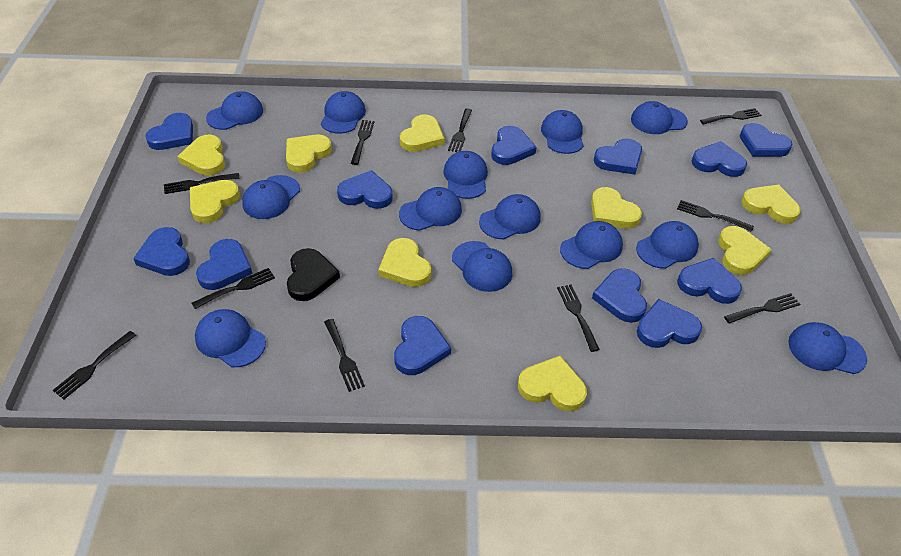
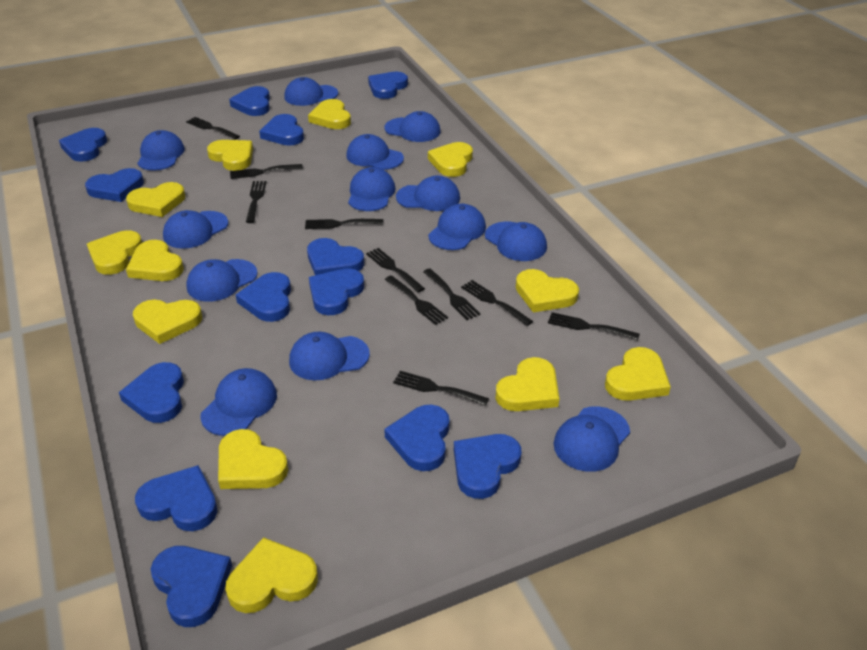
black heart: 1 -> 0
blue heart: 12 -> 13
yellow heart: 9 -> 12

